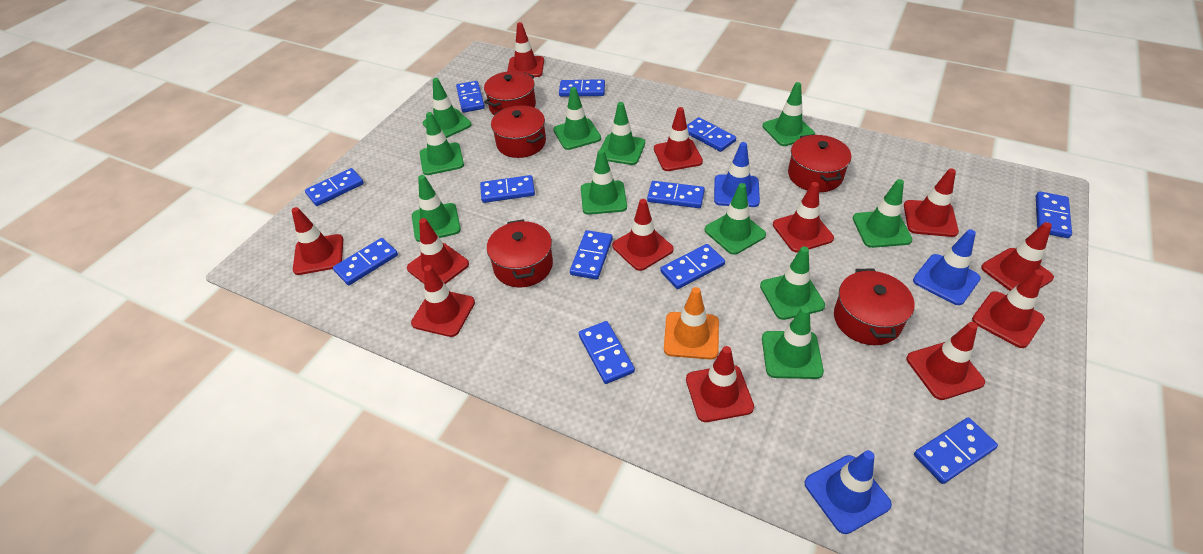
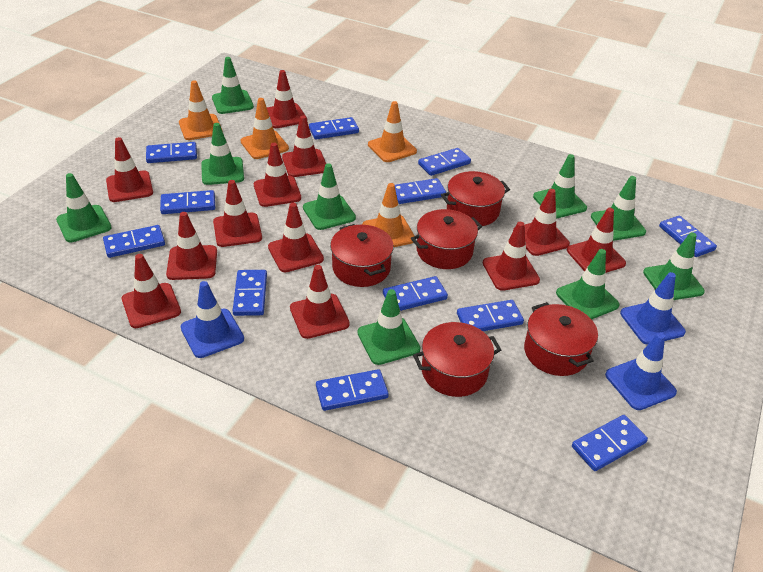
green traffic cone: 11 -> 9
orange traffic cone: 1 -> 4

